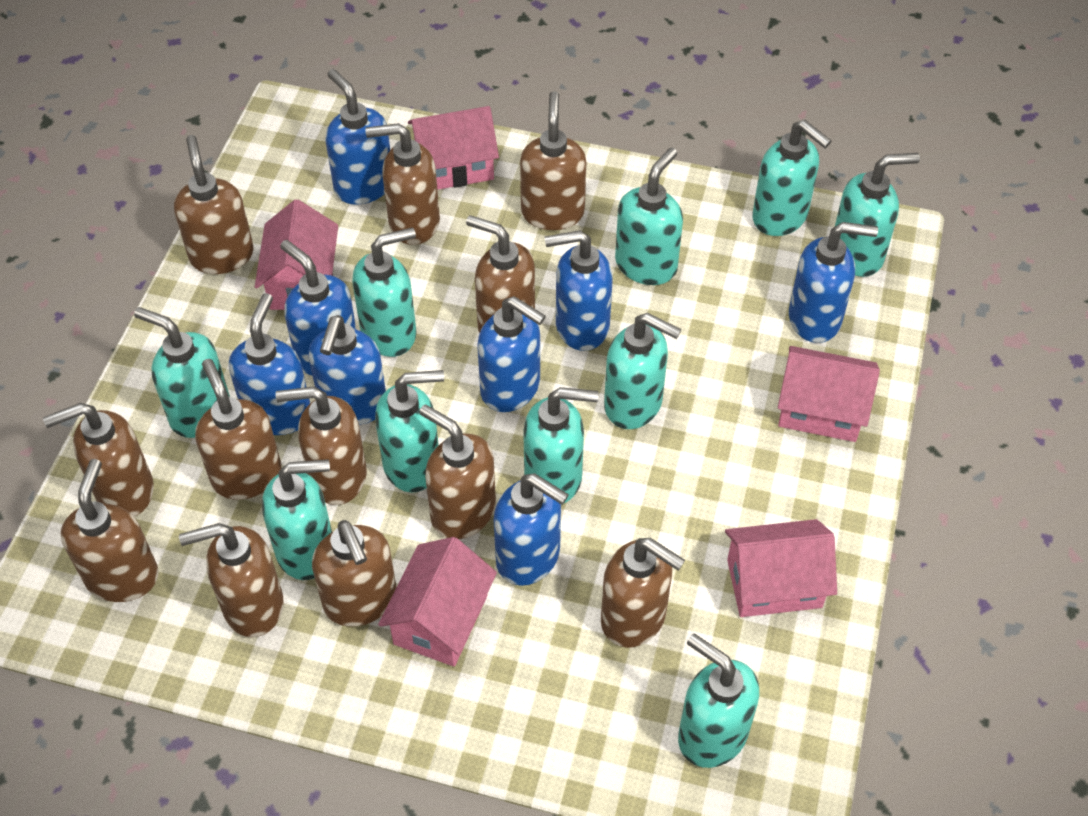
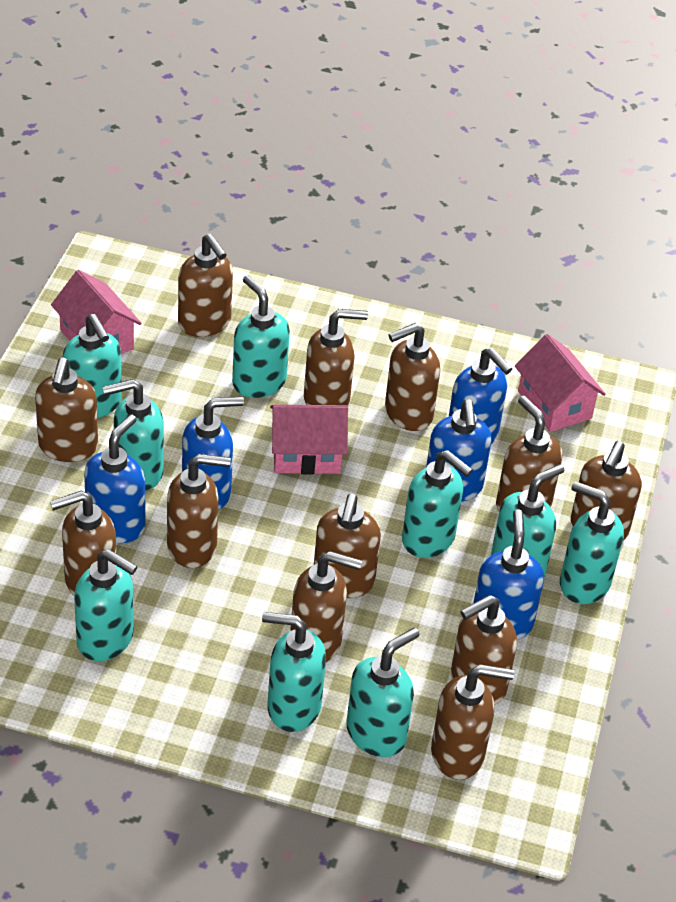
blue soap dispenser: 8 -> 5
pink house: 5 -> 3
turquoise soap dispenser: 10 -> 9

